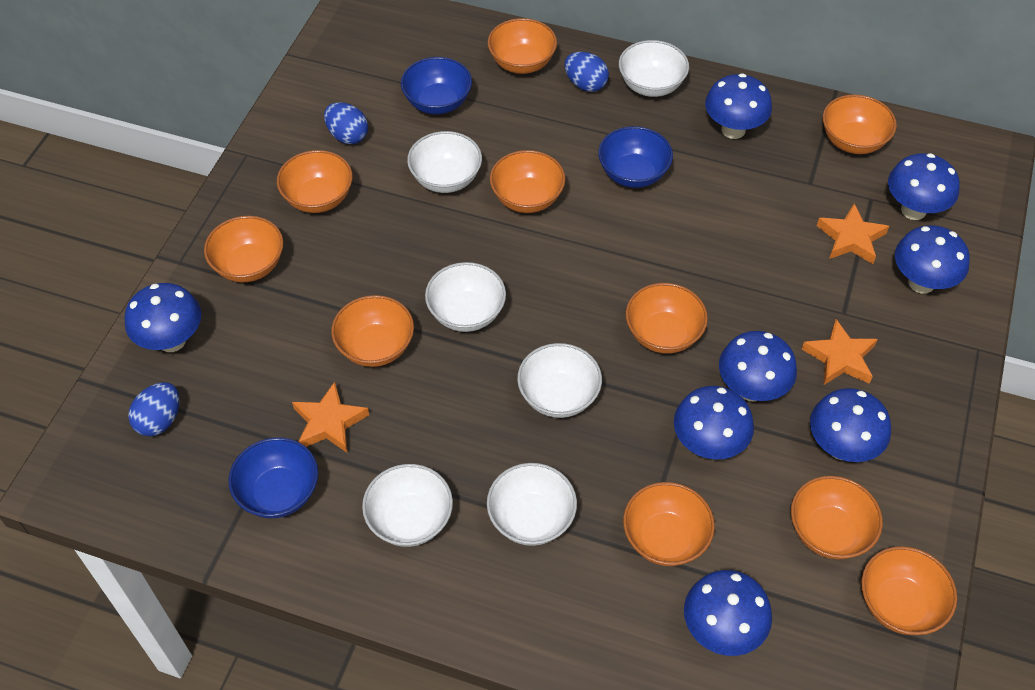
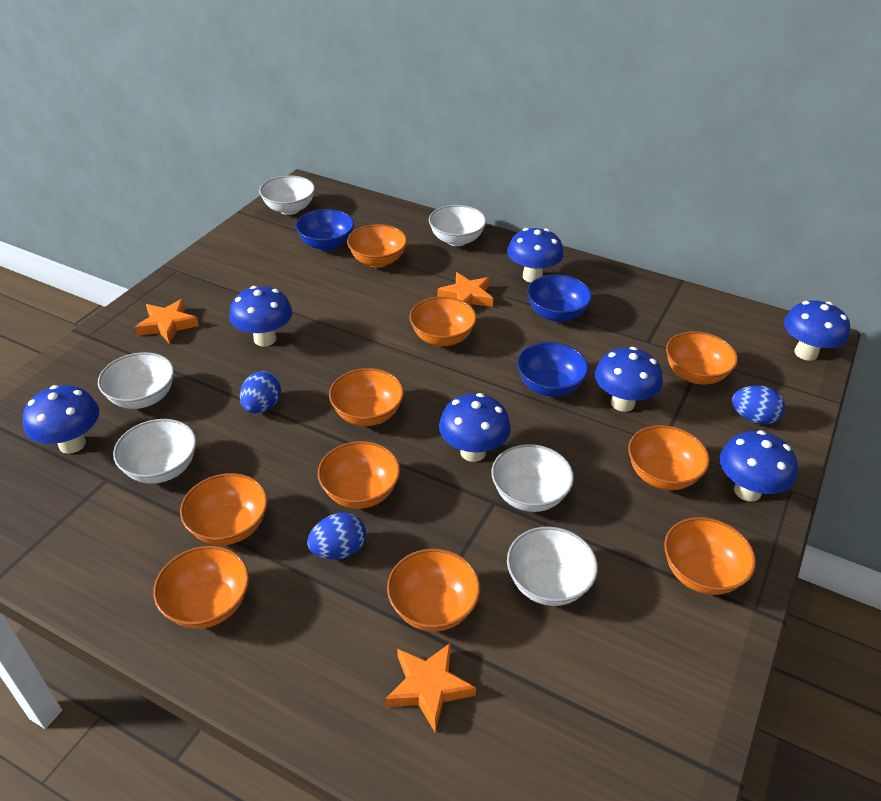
blue mushroom: 8 -> 7

